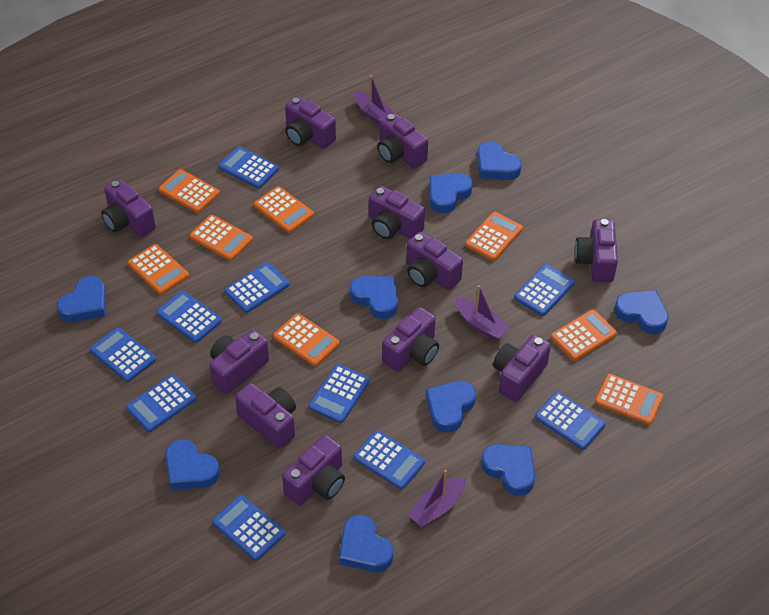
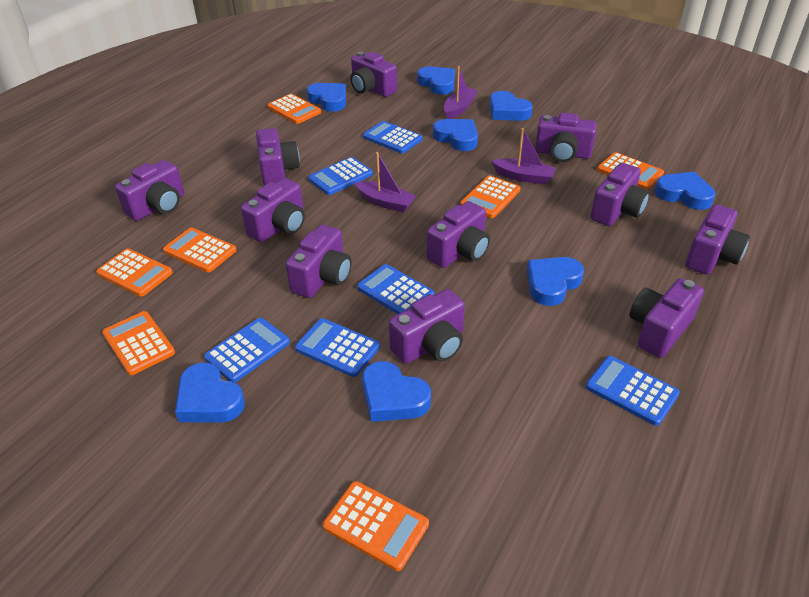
blue calculator: 10 -> 6
blue heart: 9 -> 8
orange calculator: 8 -> 7

